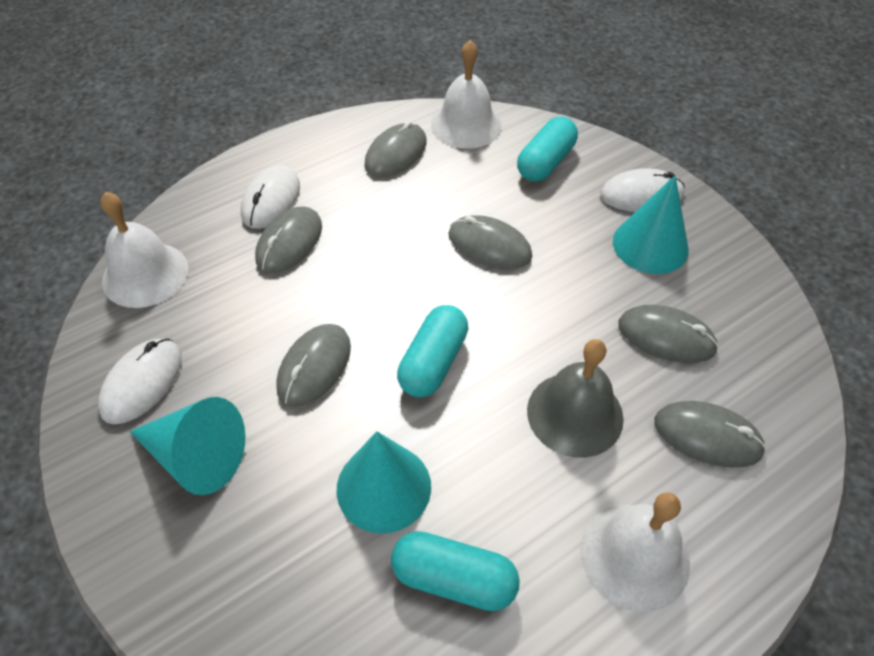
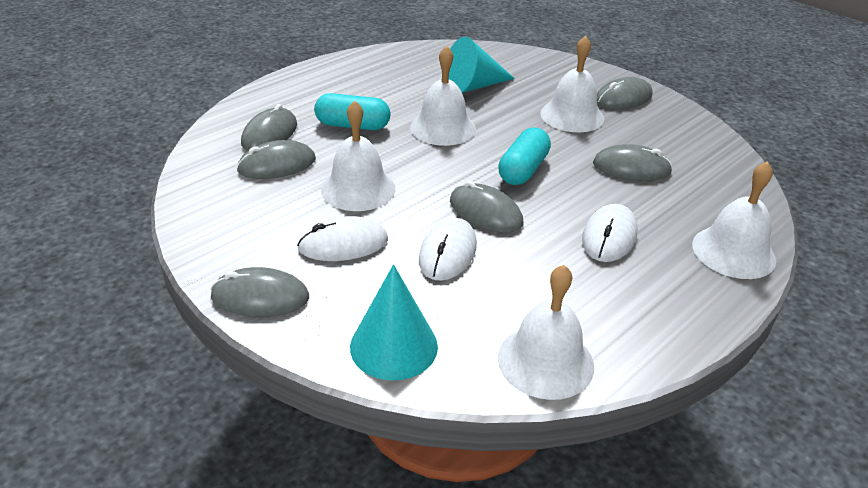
grey bell: 1 -> 0
turquoise capsule: 3 -> 2
turquoise cone: 3 -> 2
white bell: 3 -> 5

